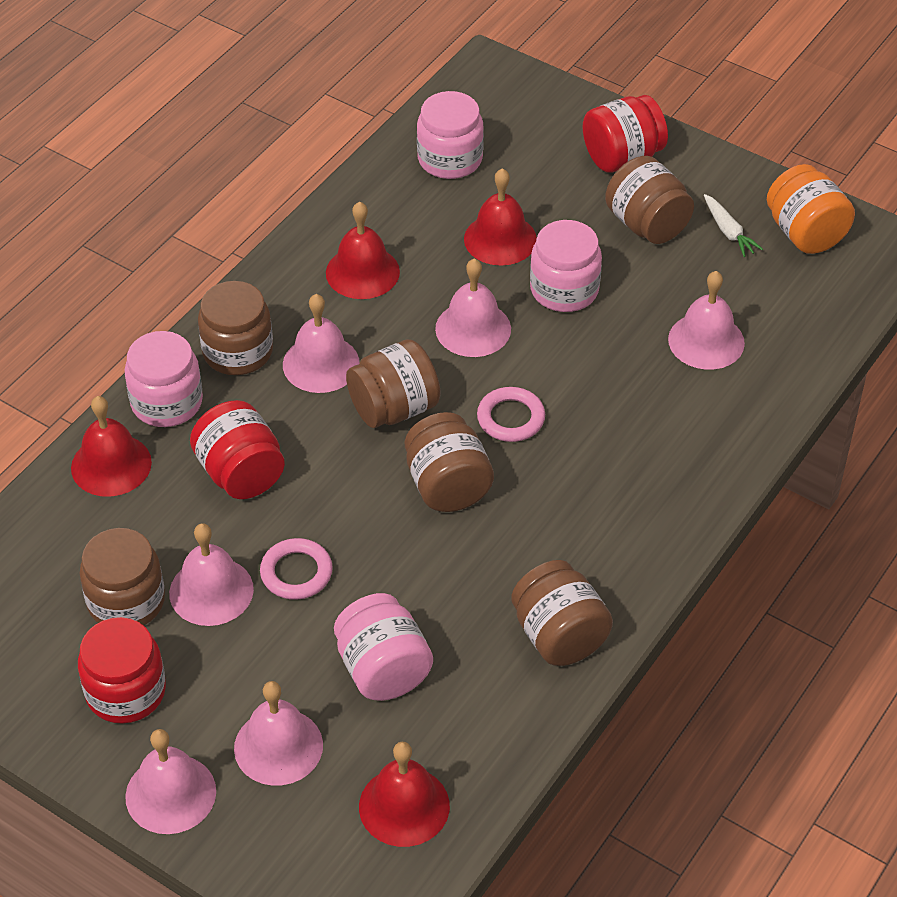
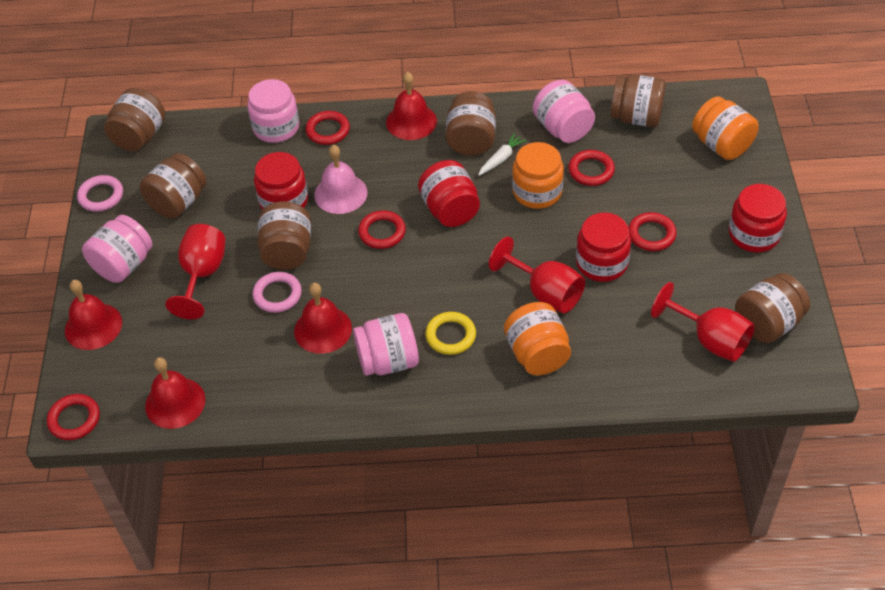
orange jar: 1 -> 3
pink bell: 6 -> 1
red goblet: 0 -> 3
red jar: 3 -> 4
red ring: 0 -> 5
yellow ring: 0 -> 1

